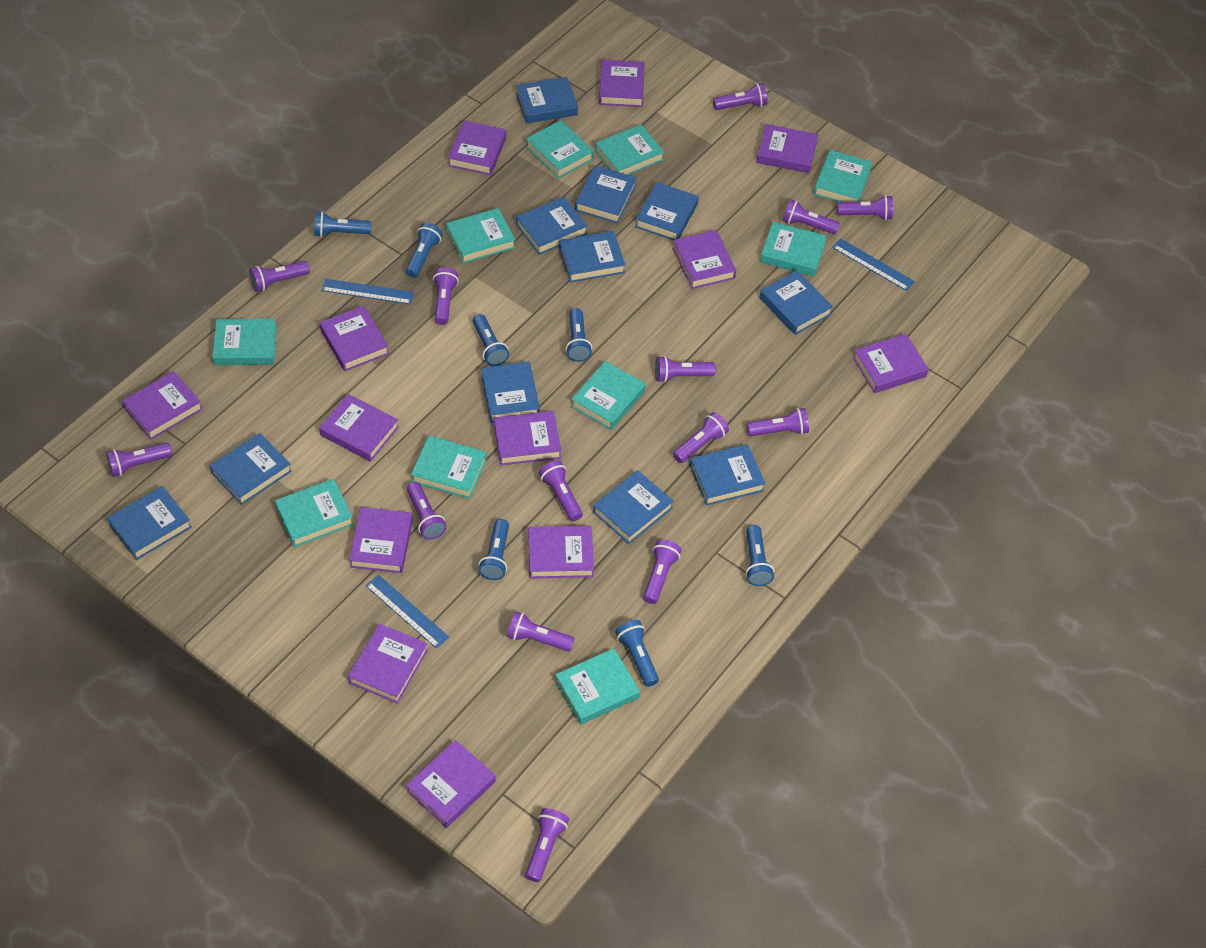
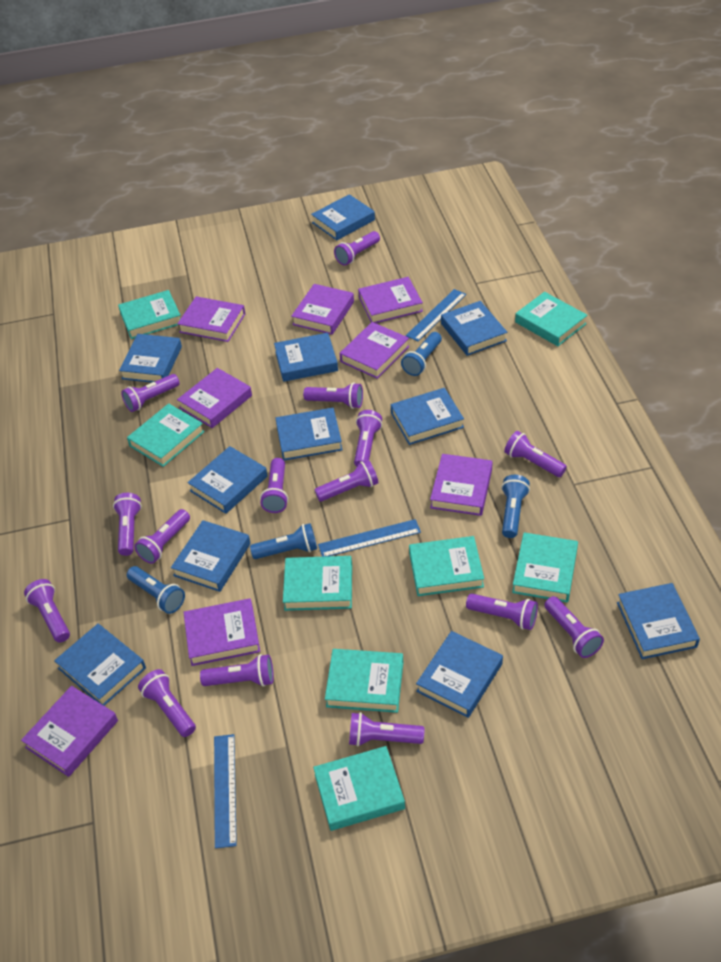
blue flashlight: 7 -> 4
purple book: 13 -> 8
purple flashlight: 14 -> 15
turquoise book: 10 -> 8

